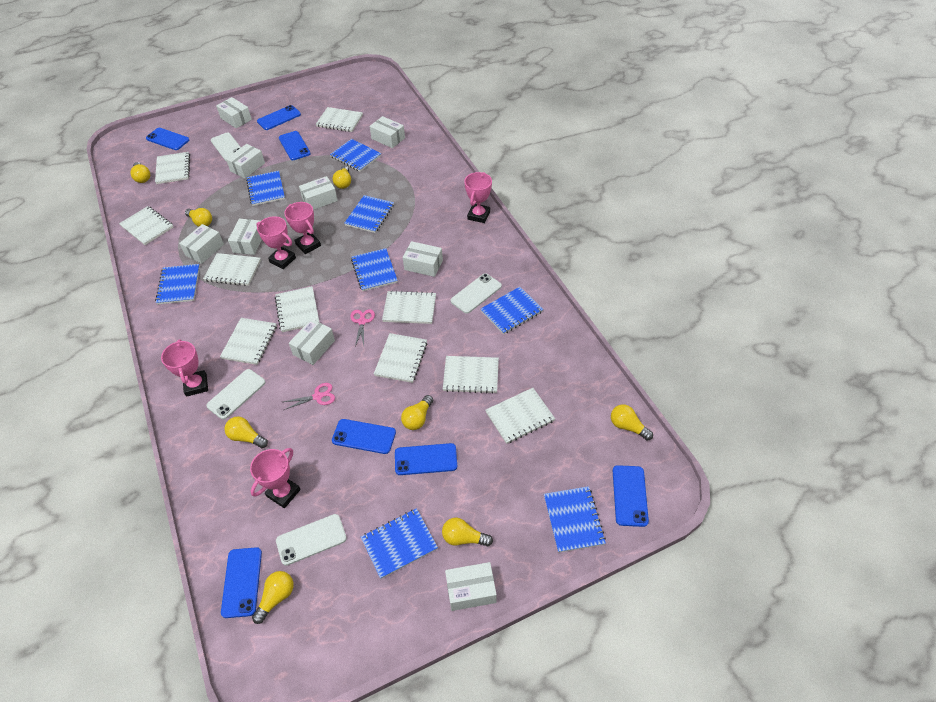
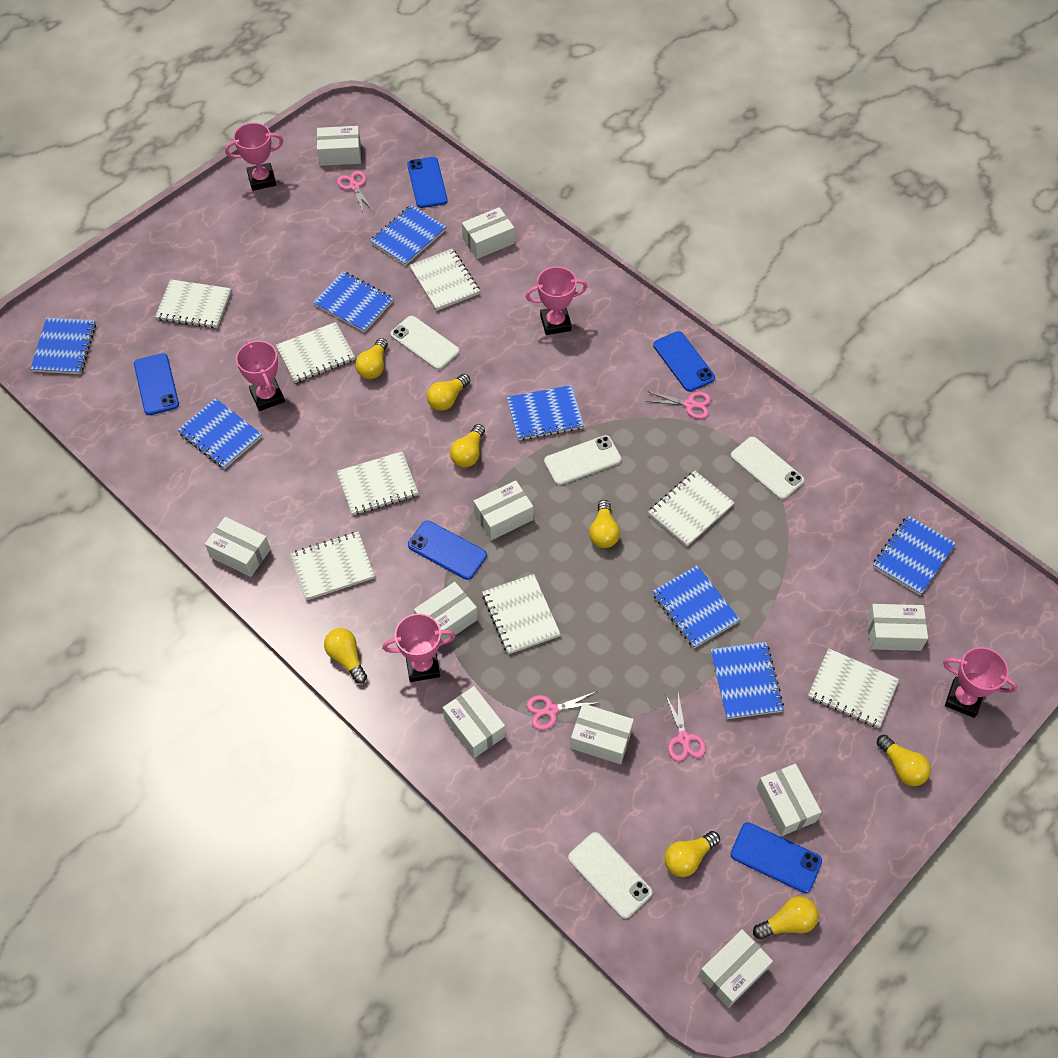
blue phone: 7 -> 5
pink scissors: 2 -> 4
white box: 9 -> 10
white notebook: 10 -> 8

